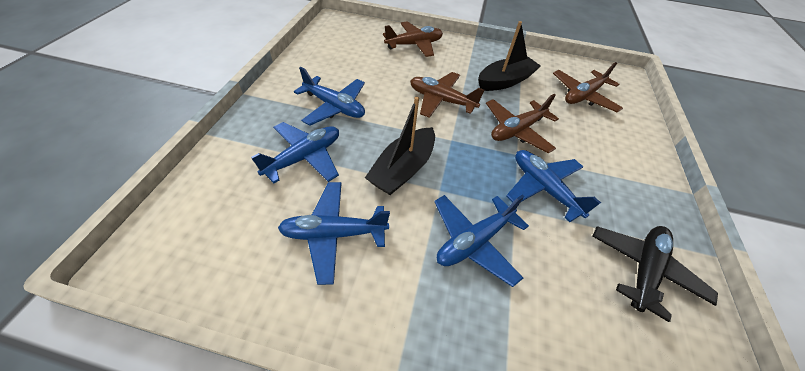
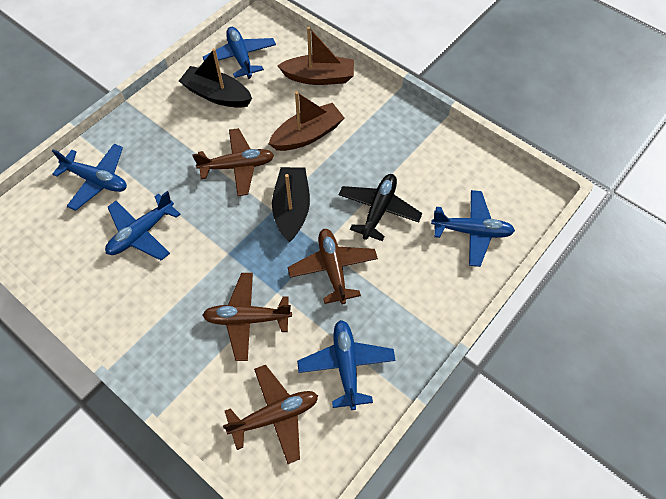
brown boat: 0 -> 2

